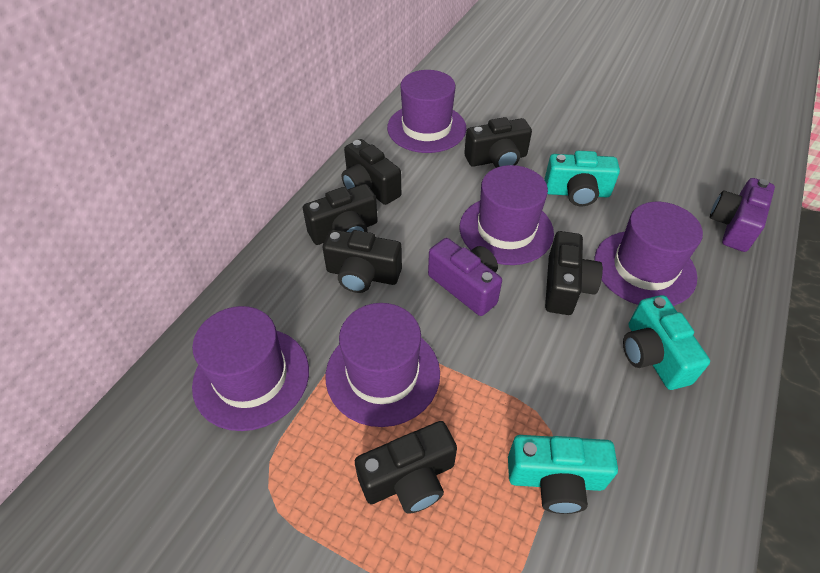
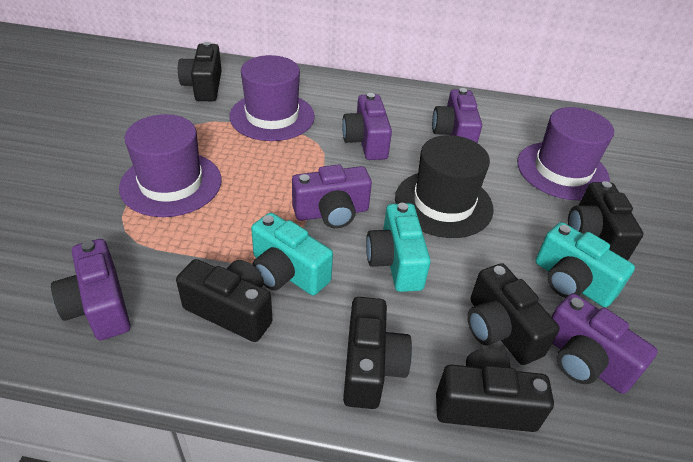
black hat: 0 -> 1
purple camera: 2 -> 5
purple hat: 5 -> 3

